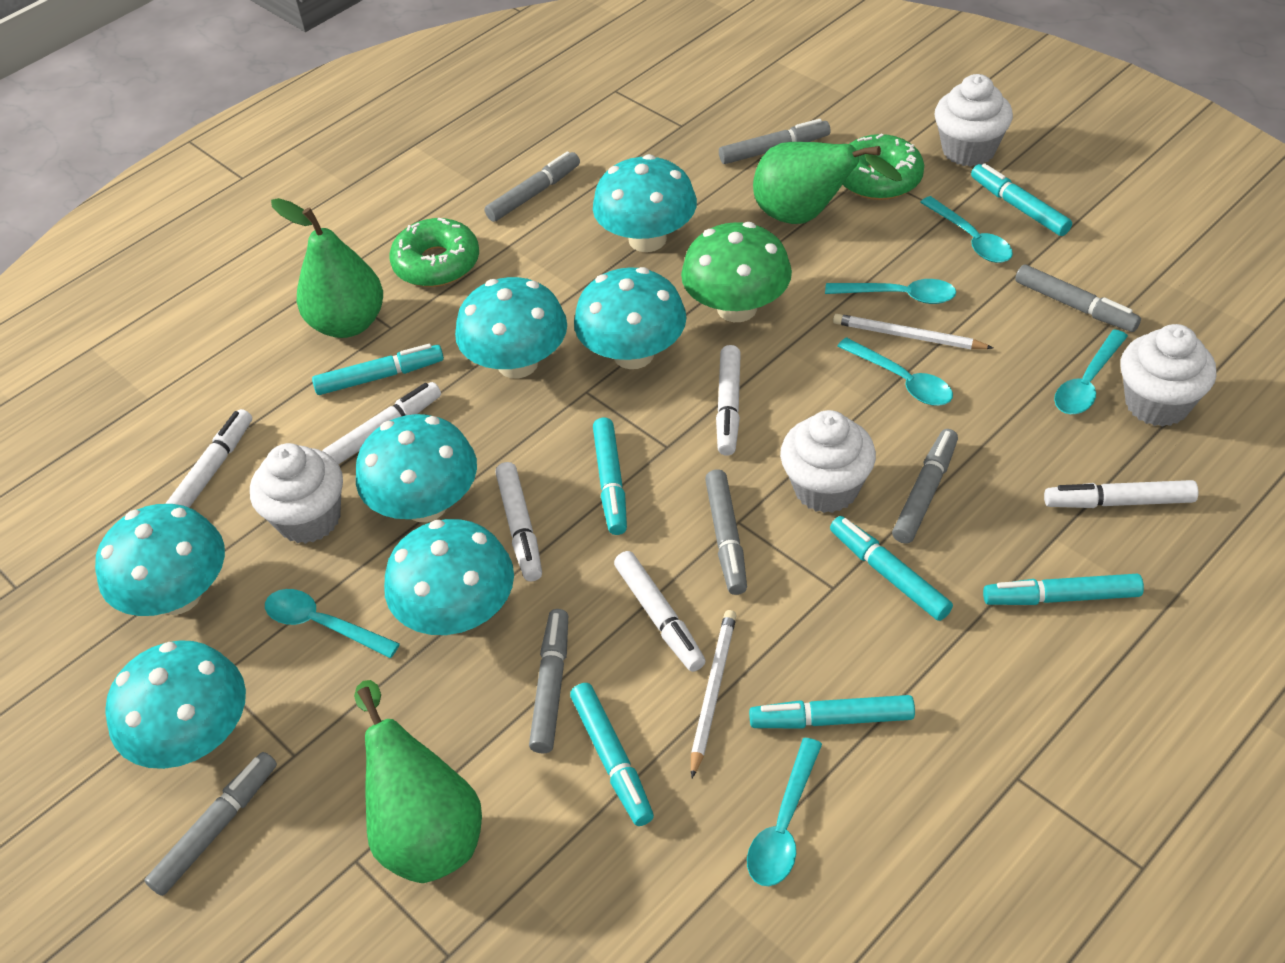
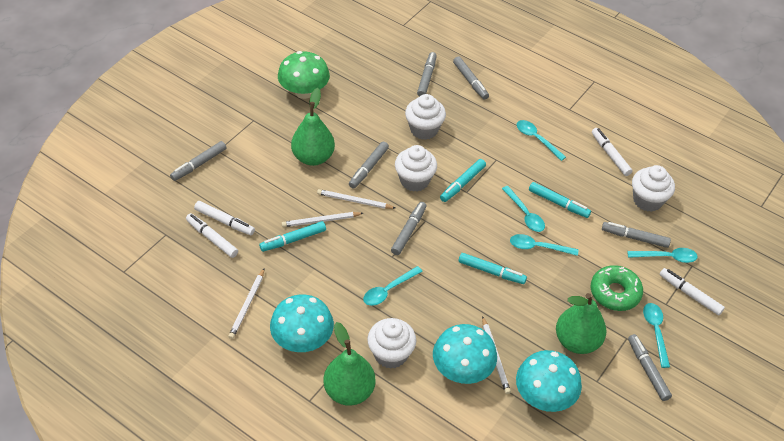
green donut: 2 -> 1
turquoise marker: 7 -> 4
turquoise mushroom: 7 -> 3
white marker: 6 -> 4
white pencil: 2 -> 4

